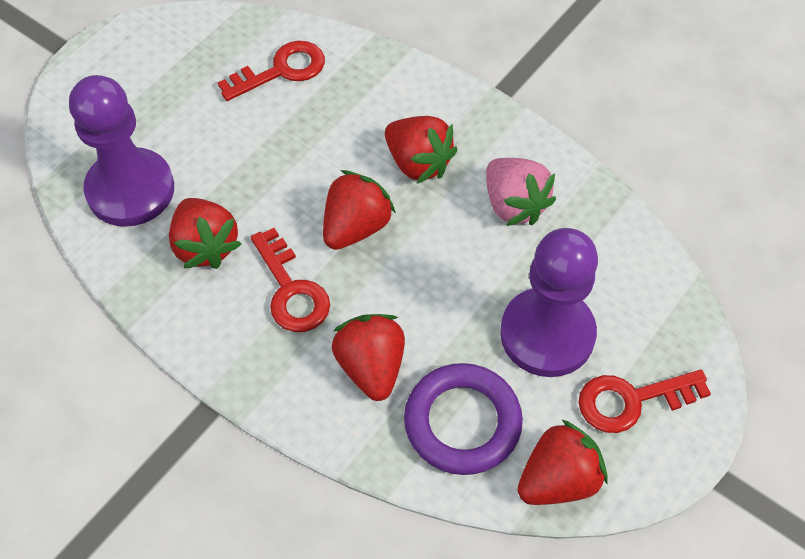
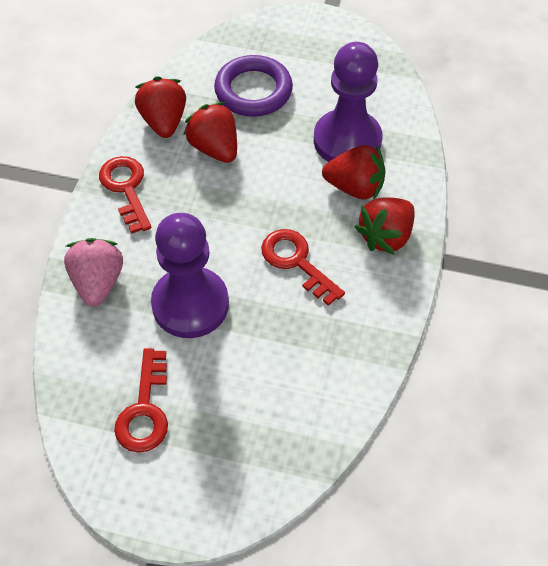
red strawberry: 5 -> 4

